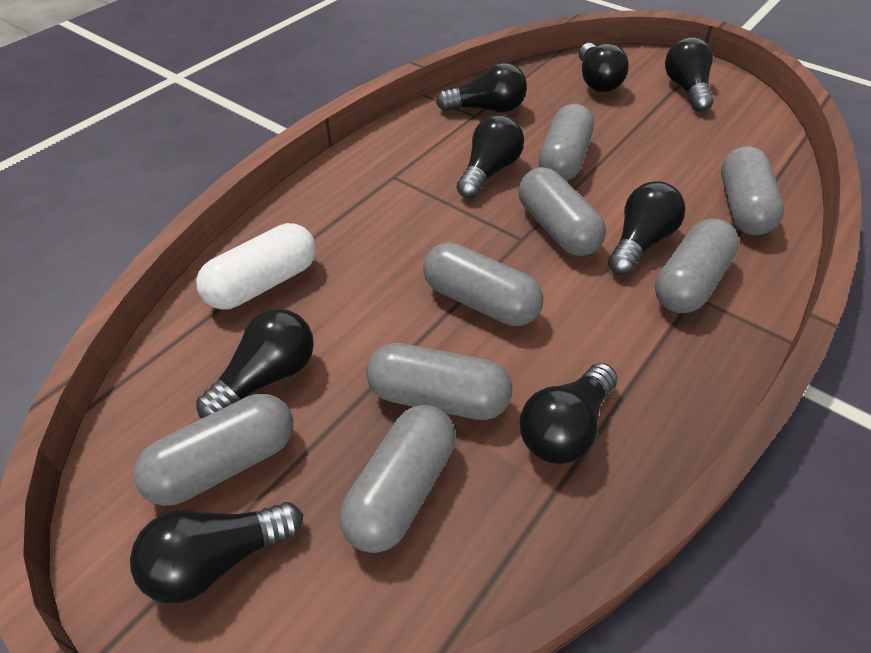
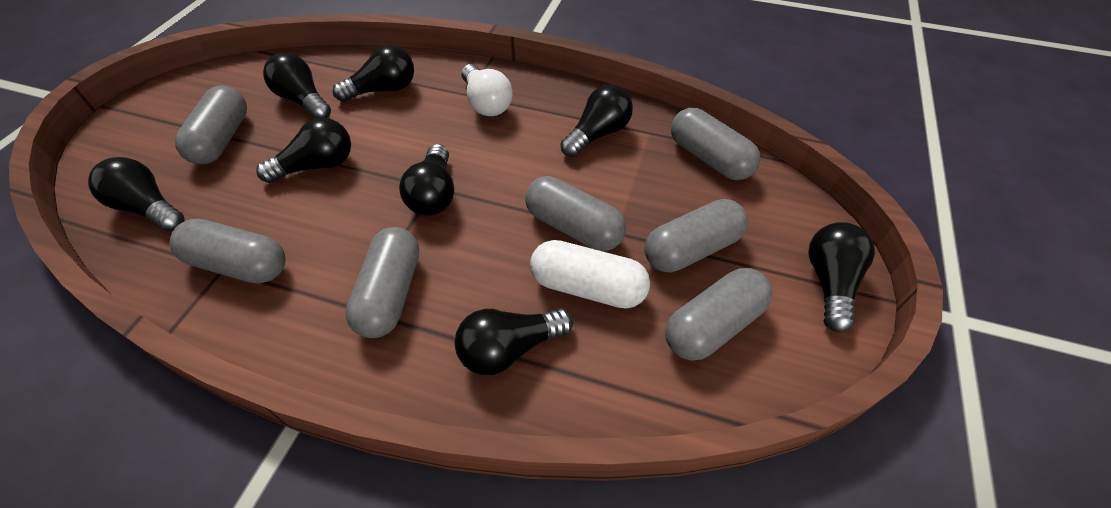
grey capsule: 8 -> 7
white light bulb: 0 -> 1

